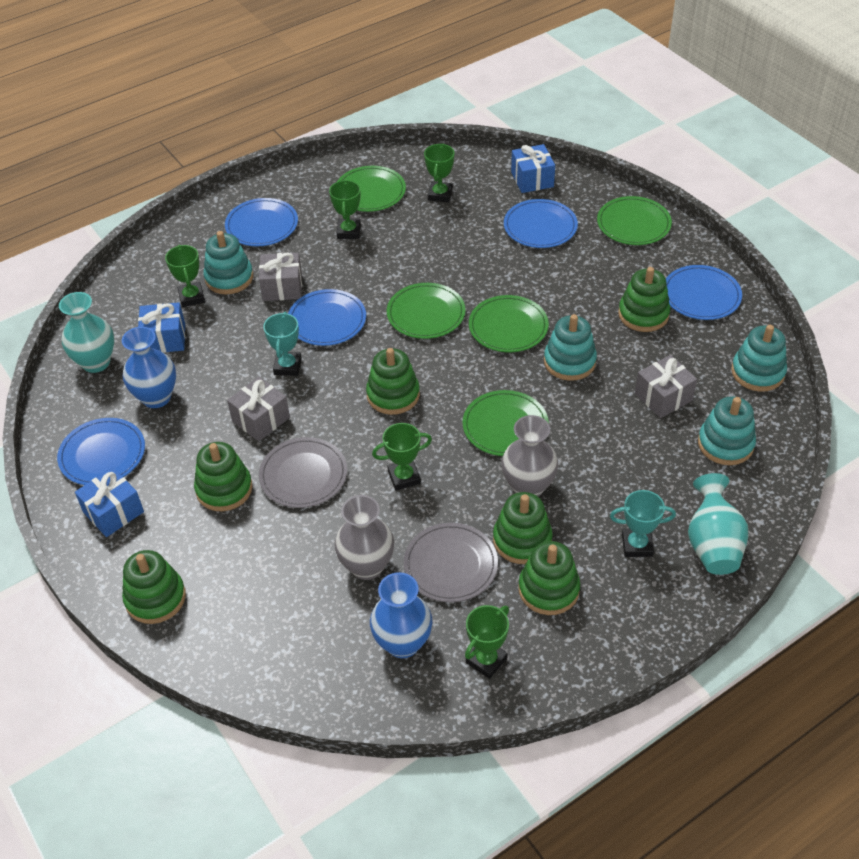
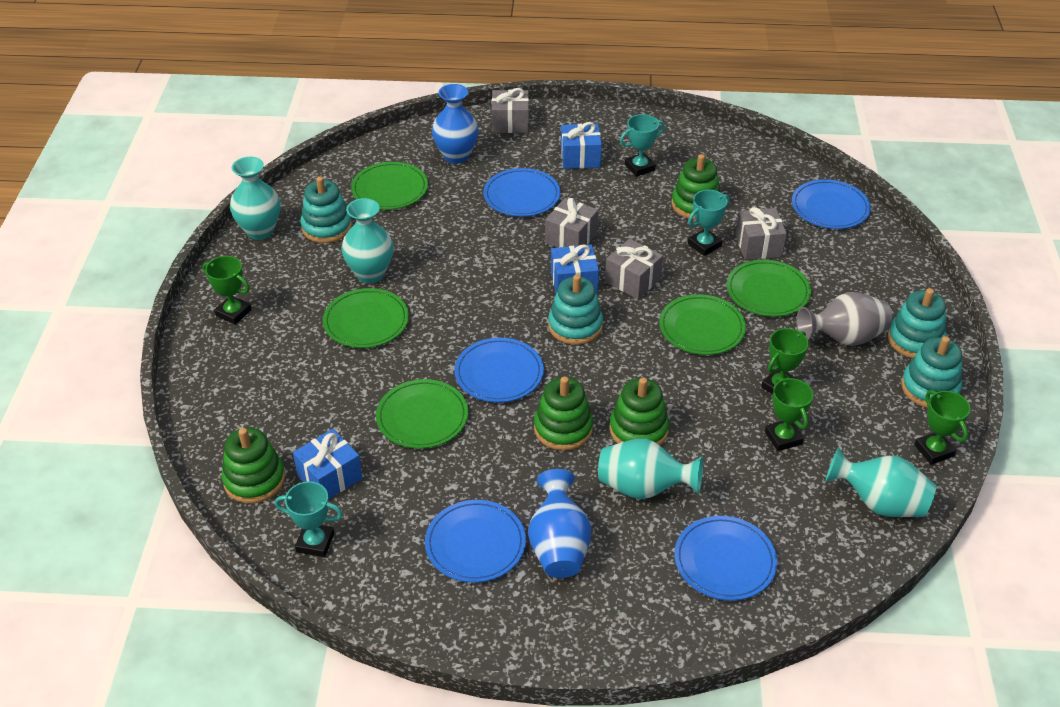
green stacking toy: 6 -> 4
green trophy: 5 -> 4
grey gift: 3 -> 4
grey plate: 2 -> 0
grey vase: 2 -> 1
turquoise trophy: 2 -> 3
turquoise vase: 2 -> 4

